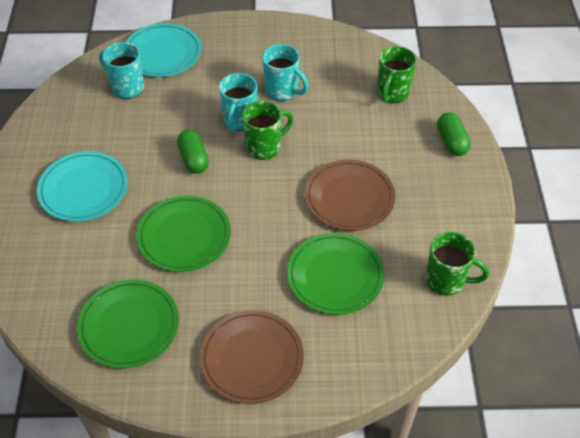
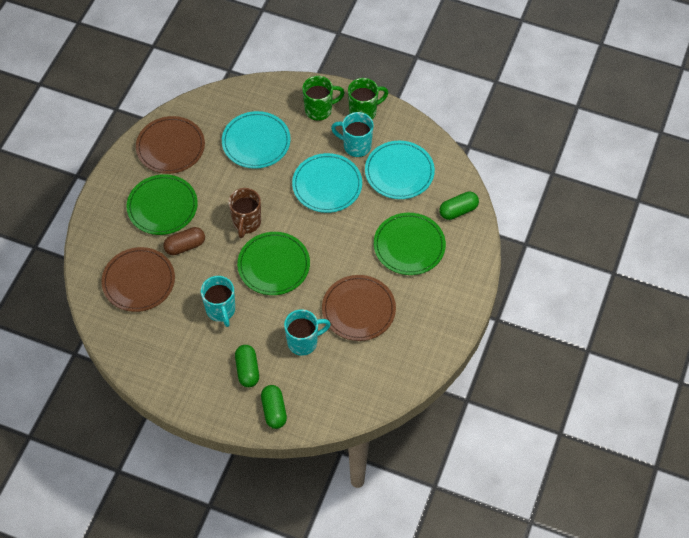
brown capsule: 0 -> 1
brown mug: 0 -> 1
brown plate: 2 -> 3
green capsule: 2 -> 3
green mug: 3 -> 2
turquoise plate: 2 -> 3

